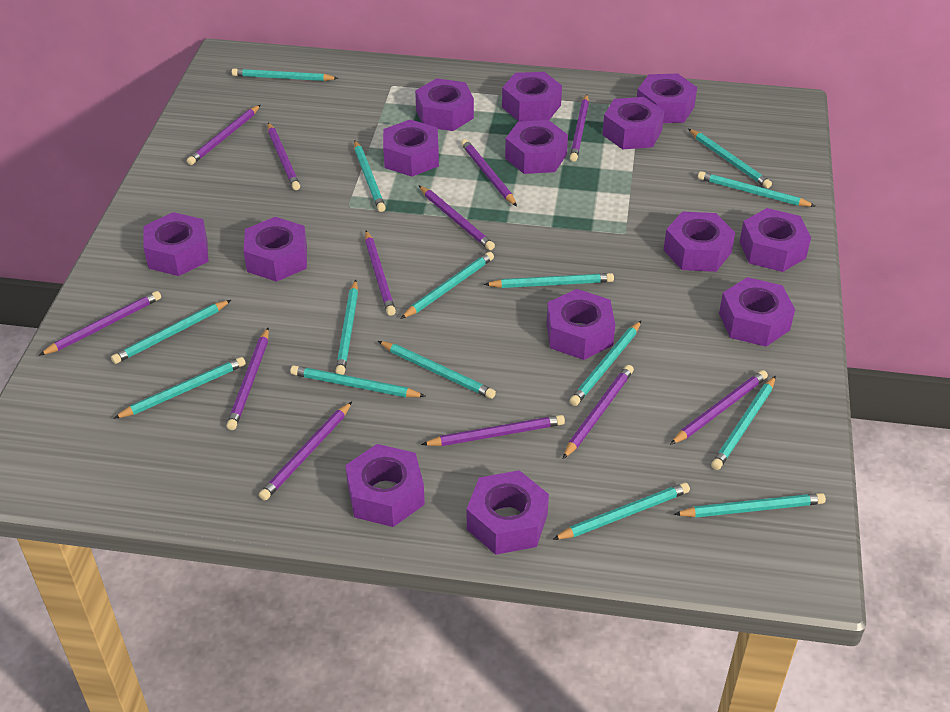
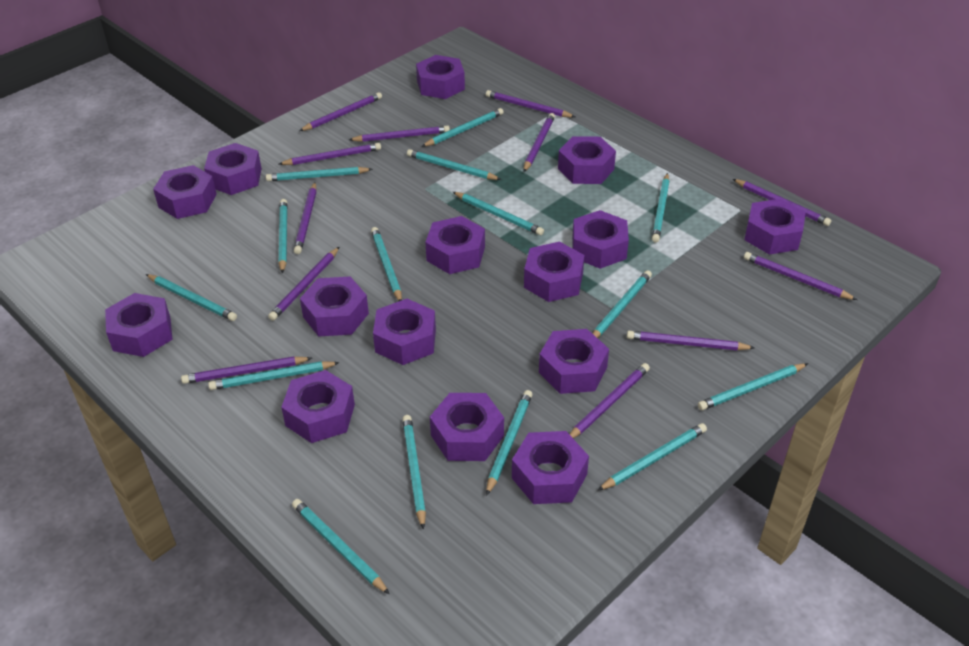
purple nut: 14 -> 15

